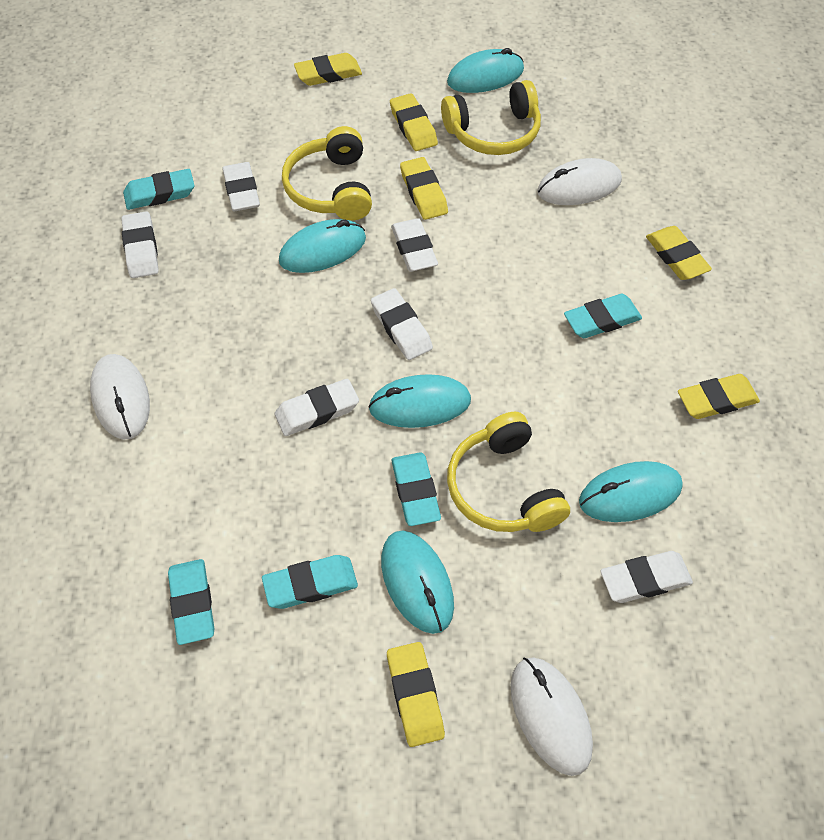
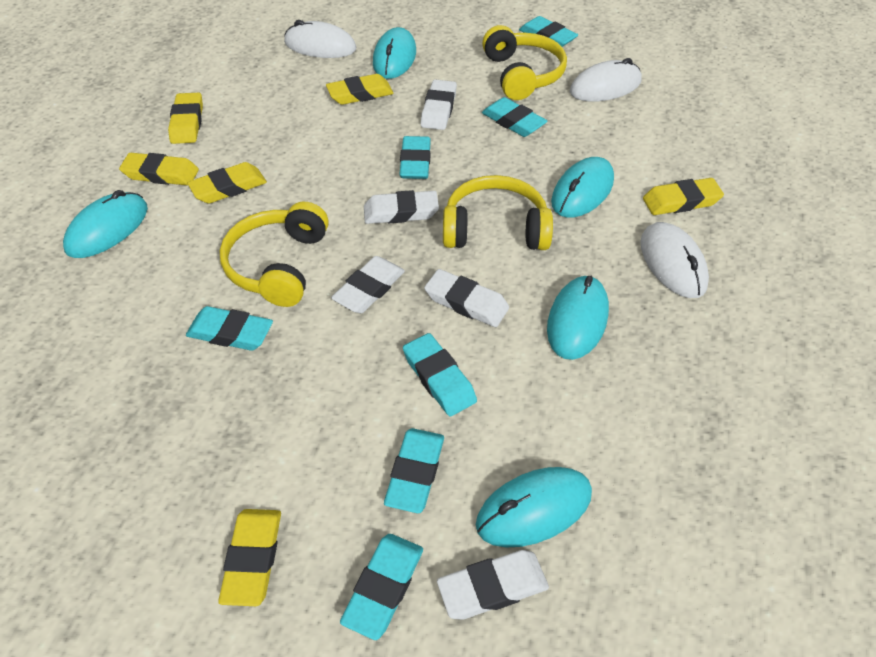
turquoise eraser: 5 -> 7
white eraser: 6 -> 5

